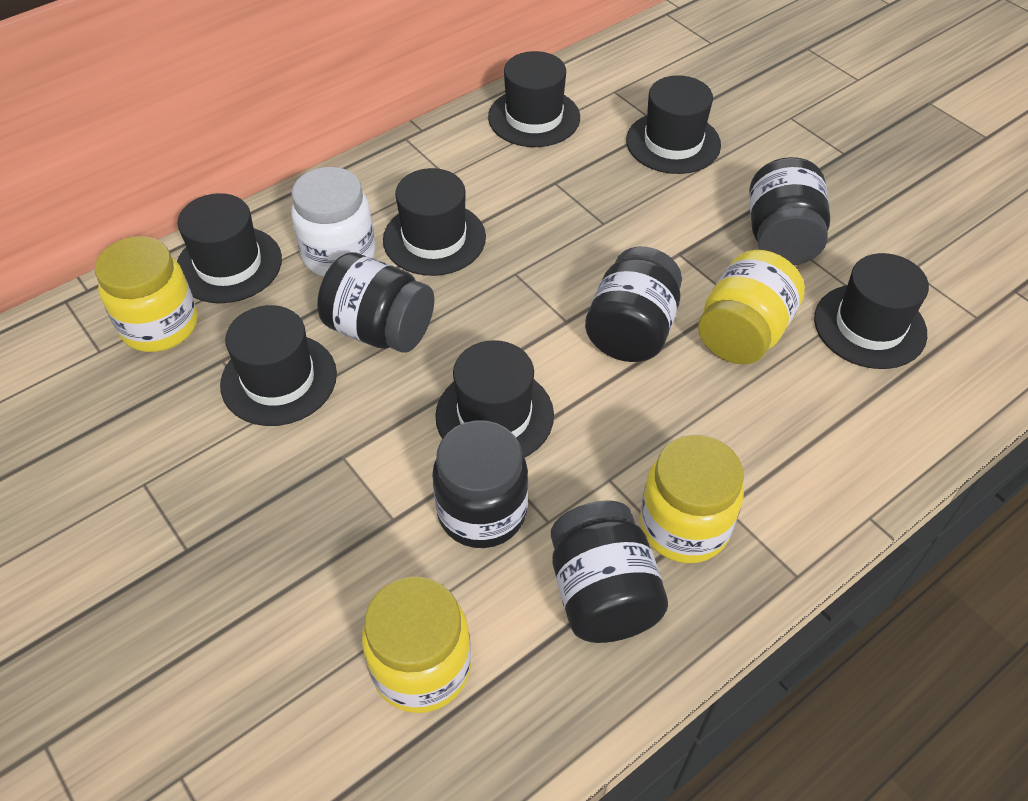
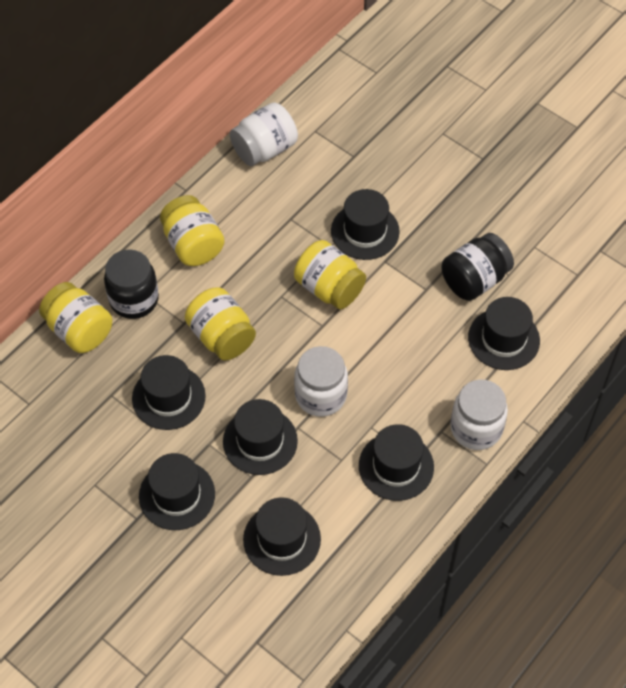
black jar: 5 -> 2
white jar: 1 -> 3

